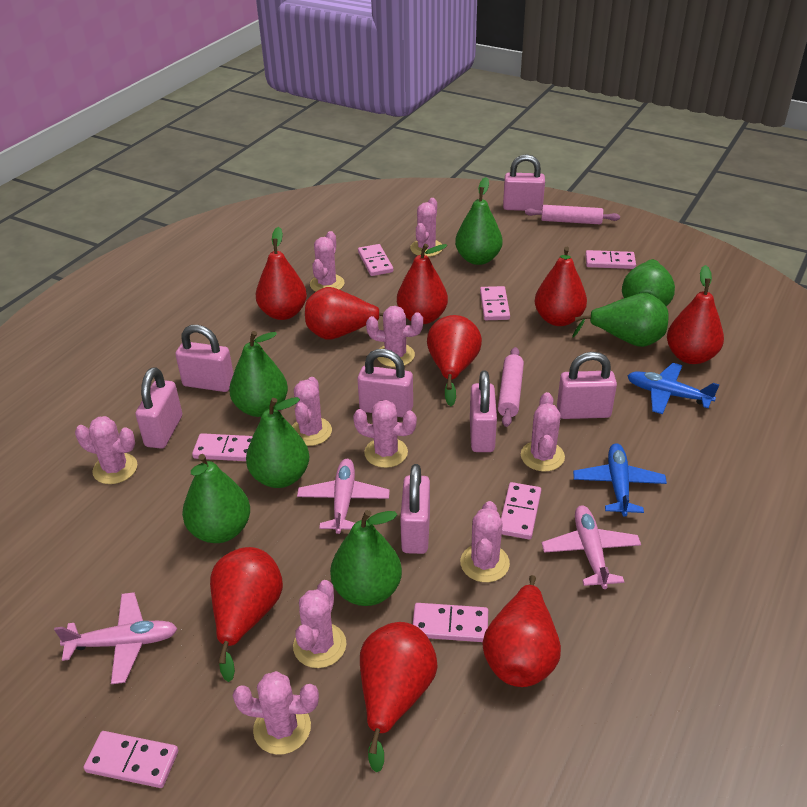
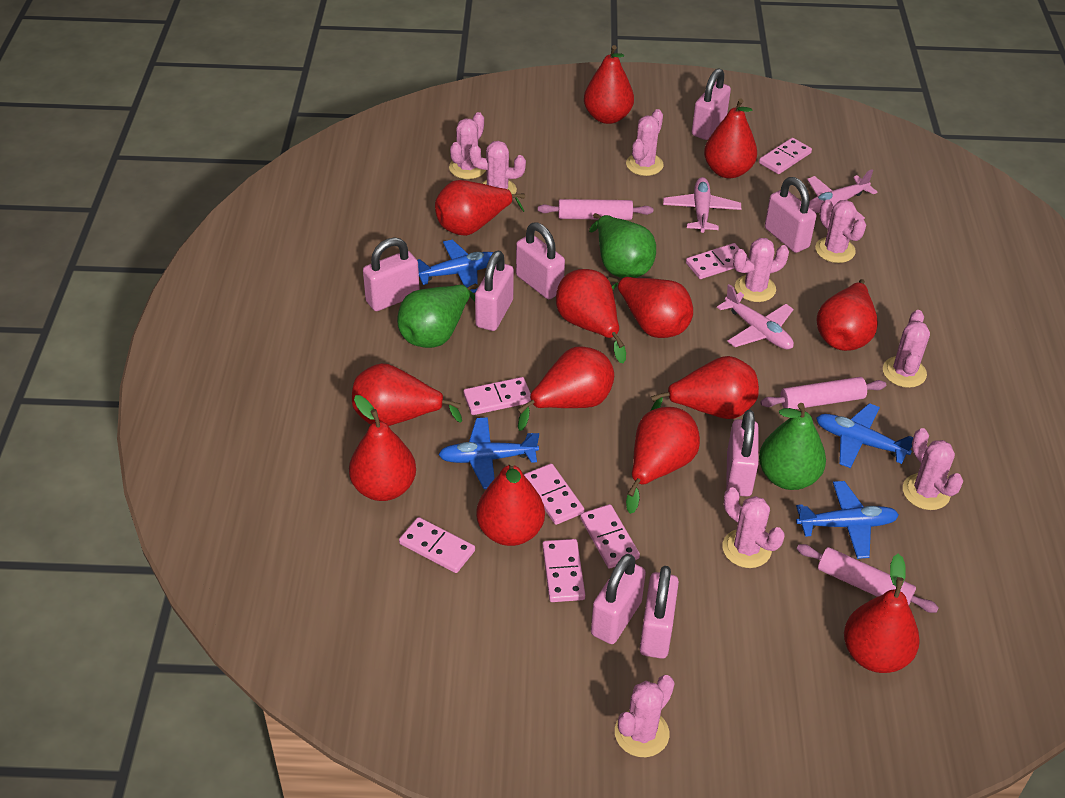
blue plane: 2 -> 4
green pear: 7 -> 3
pink cactus: 10 -> 9
pink padlock: 7 -> 8
pink rolling pin: 2 -> 3
red pear: 9 -> 13

